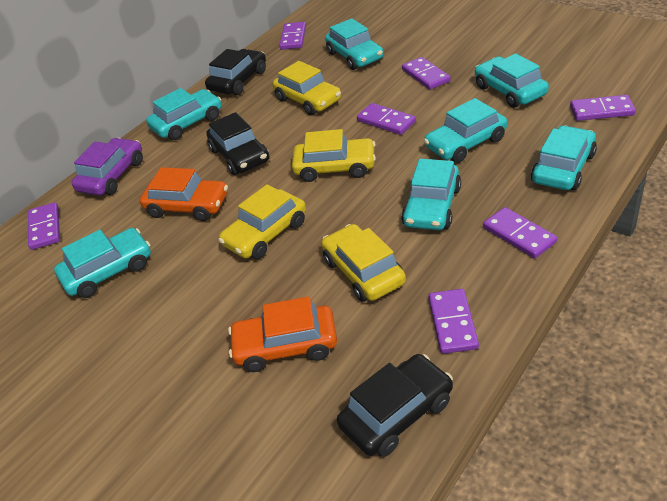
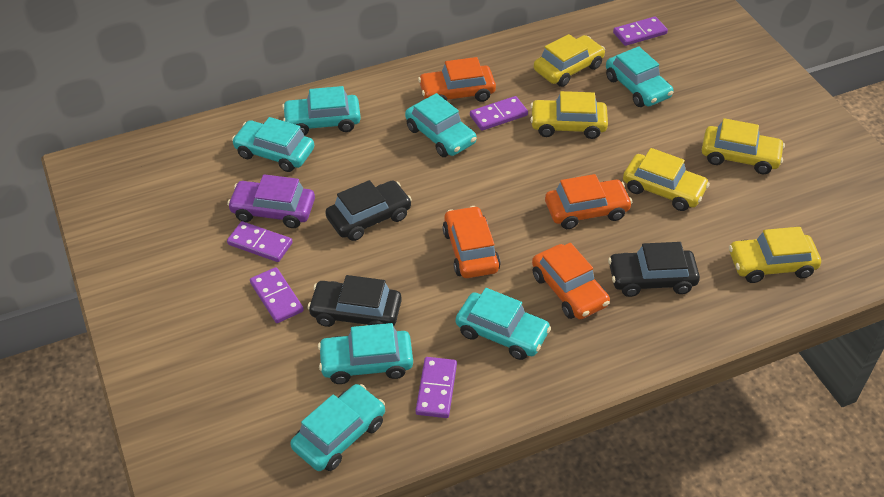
orange car: 2 -> 4
purple domino: 7 -> 5
yellow car: 4 -> 5

